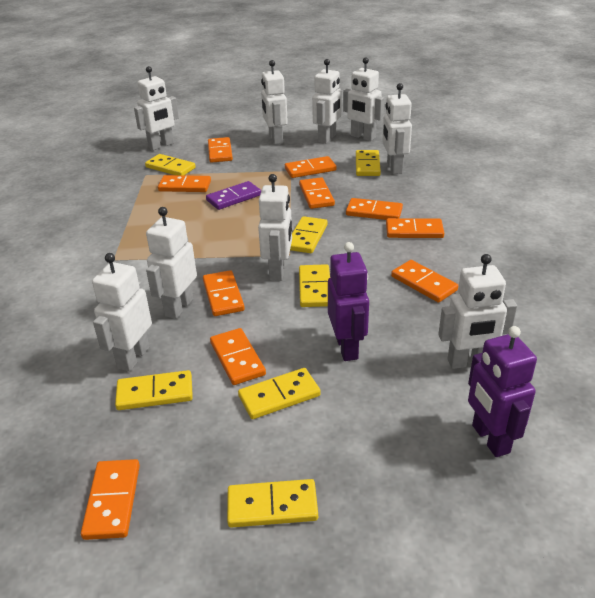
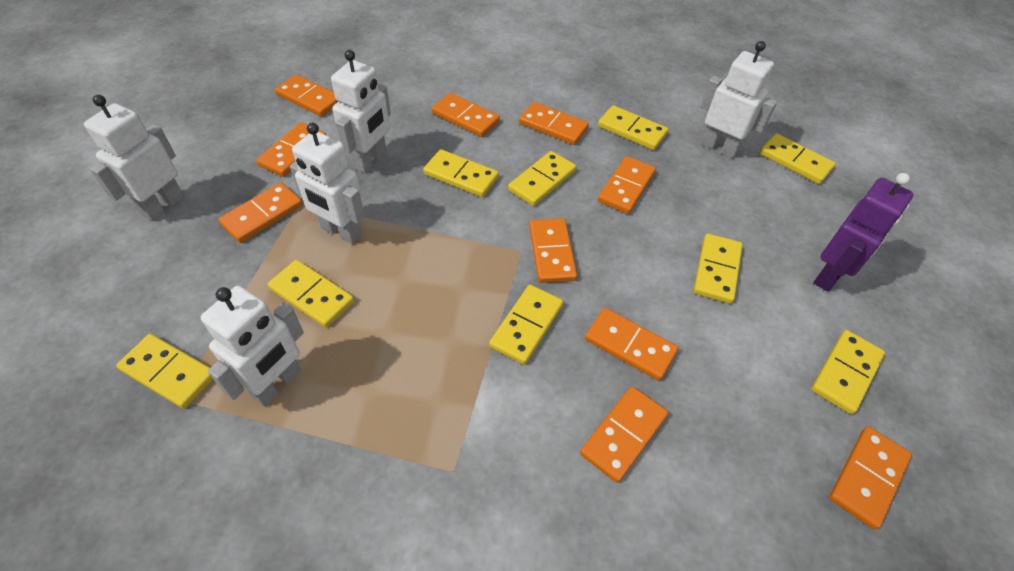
purple domino: 1 -> 0
purple robot: 2 -> 1
white robot: 9 -> 5
yellow domino: 7 -> 9

